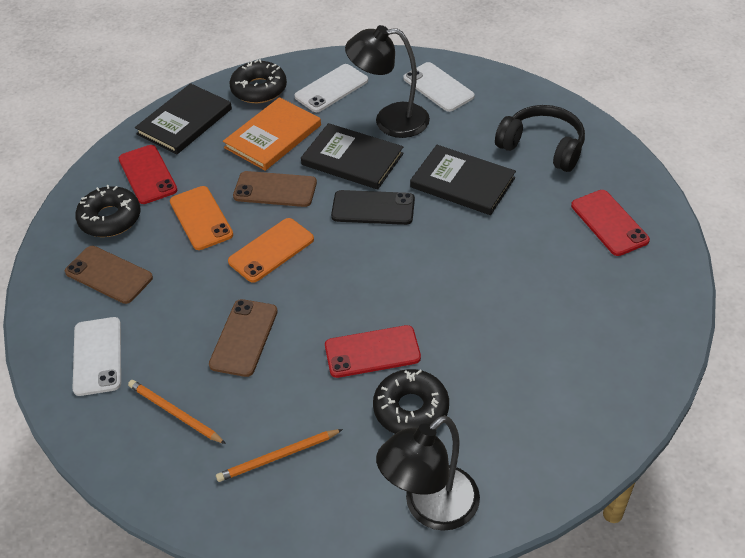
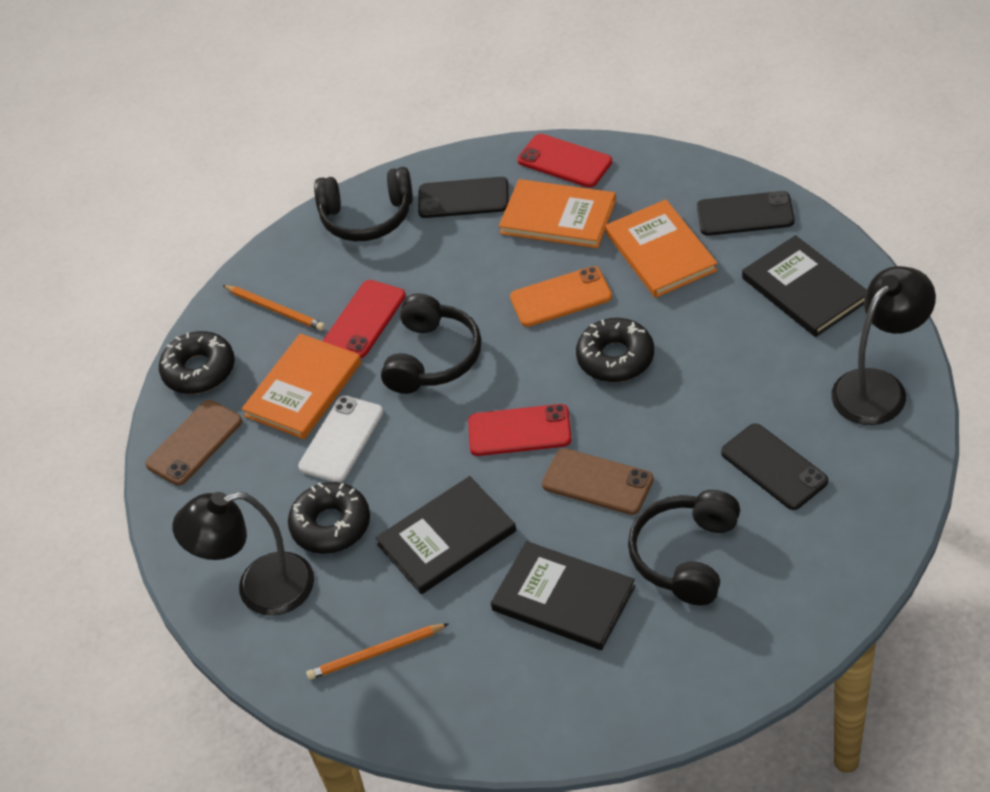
black headphones: 1 -> 3
black phone: 1 -> 3
brown phone: 3 -> 2
orange book: 1 -> 3
orange phone: 2 -> 1
white phone: 3 -> 1

